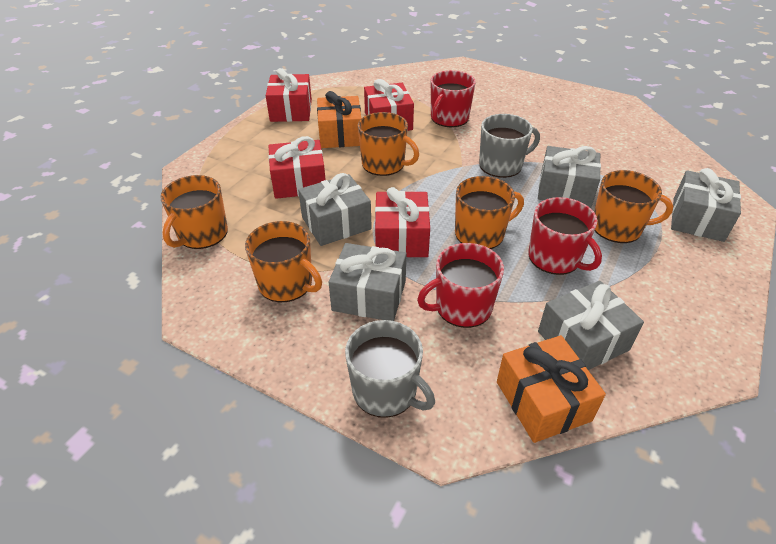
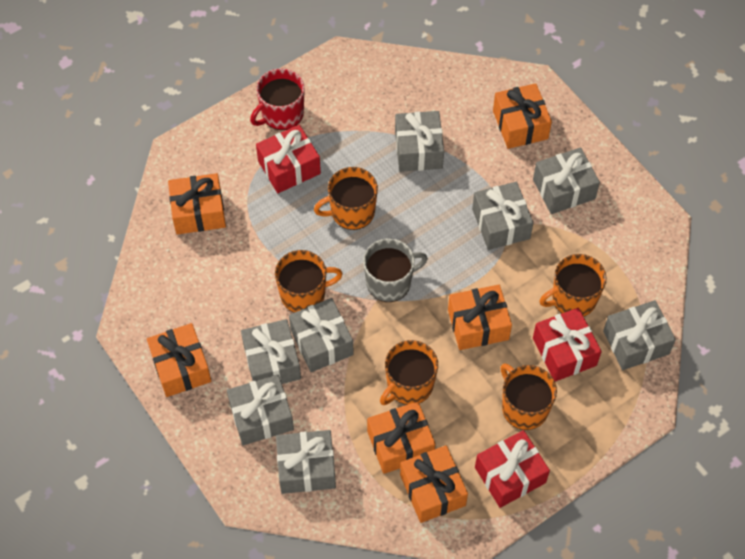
grey gift: 5 -> 8
grey mug: 2 -> 1
orange gift: 2 -> 6
red gift: 4 -> 3
red mug: 3 -> 1

